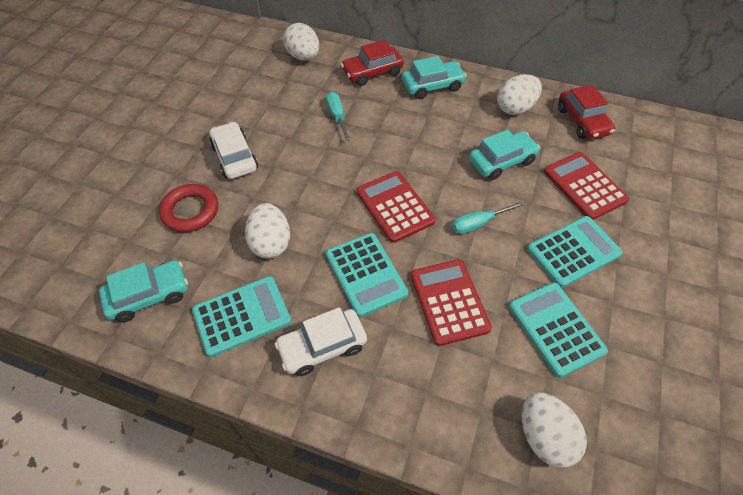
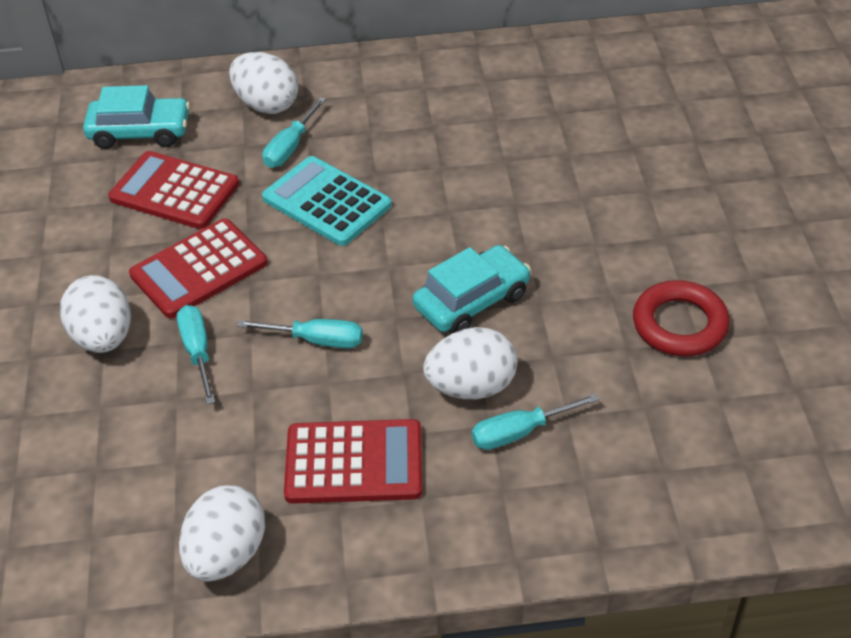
red car: 2 -> 0
turquoise calculator: 4 -> 1
turquoise car: 3 -> 2
turquoise screwdriver: 2 -> 4
white car: 2 -> 0

